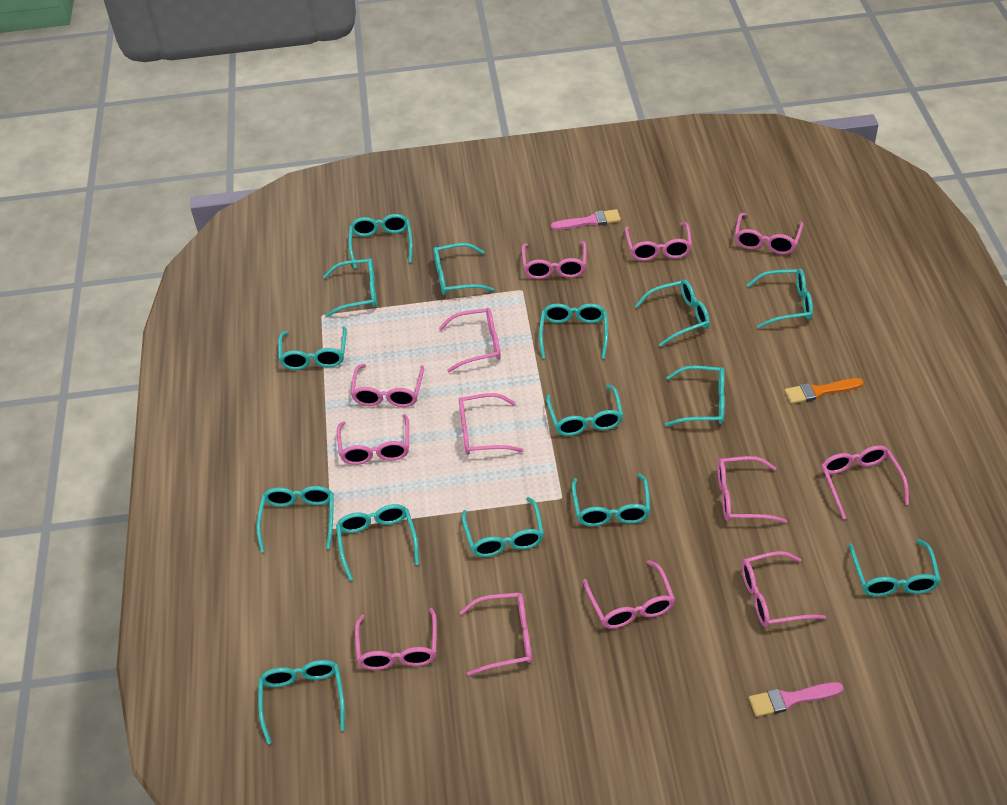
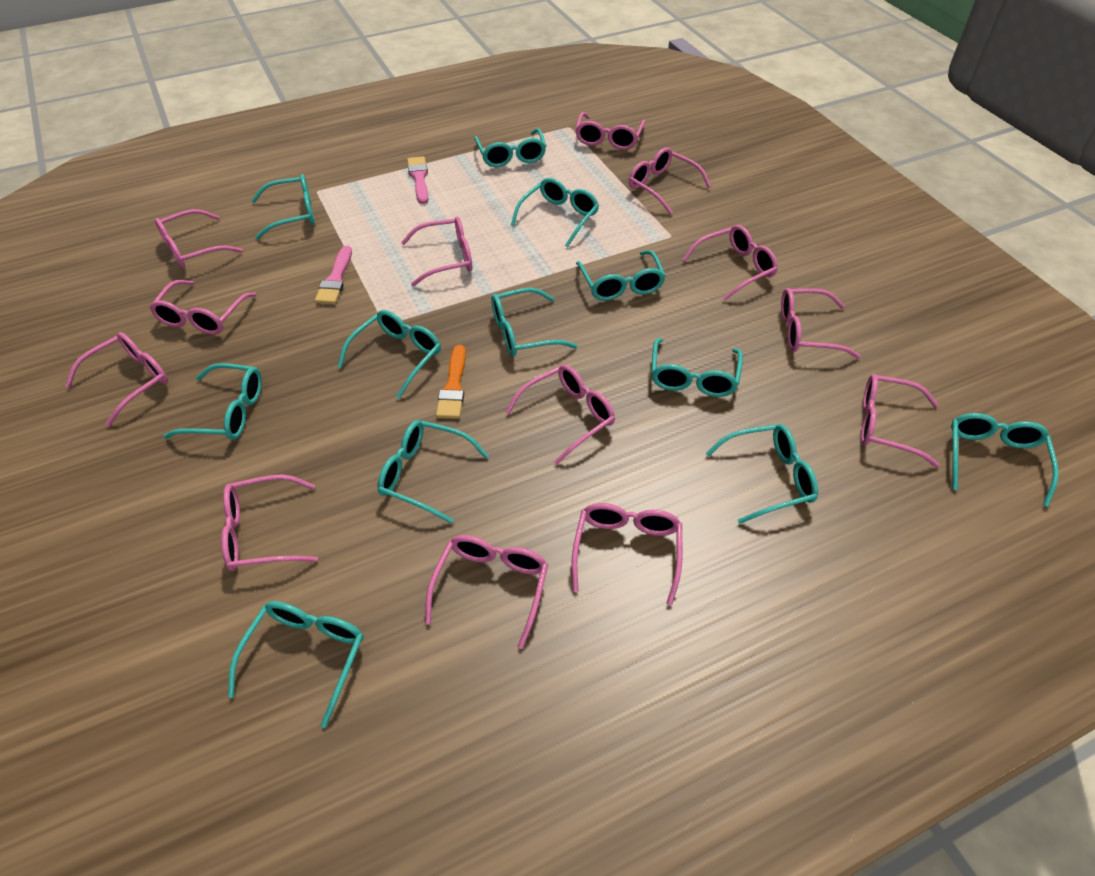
turquoise glasses: 15 -> 12

